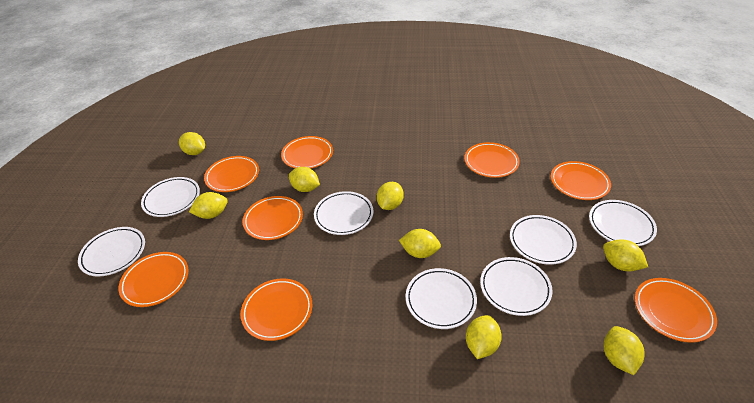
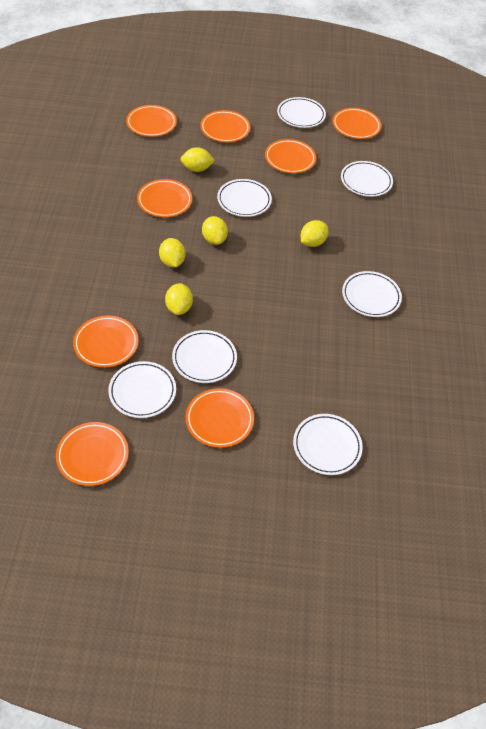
yellow lemon: 8 -> 5

